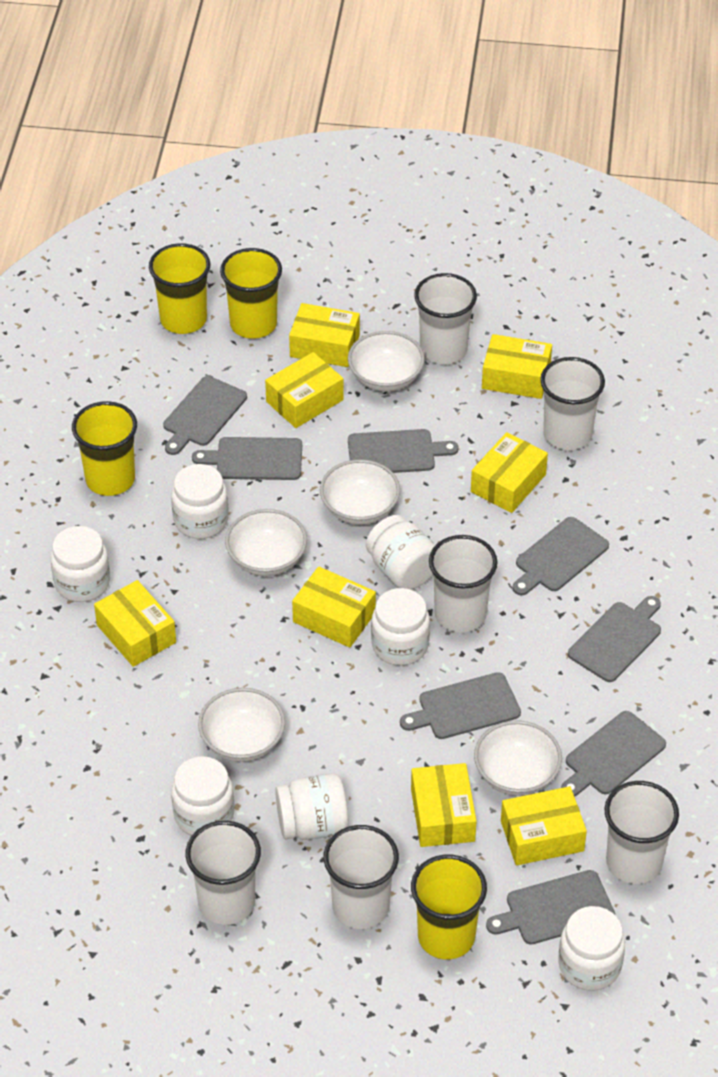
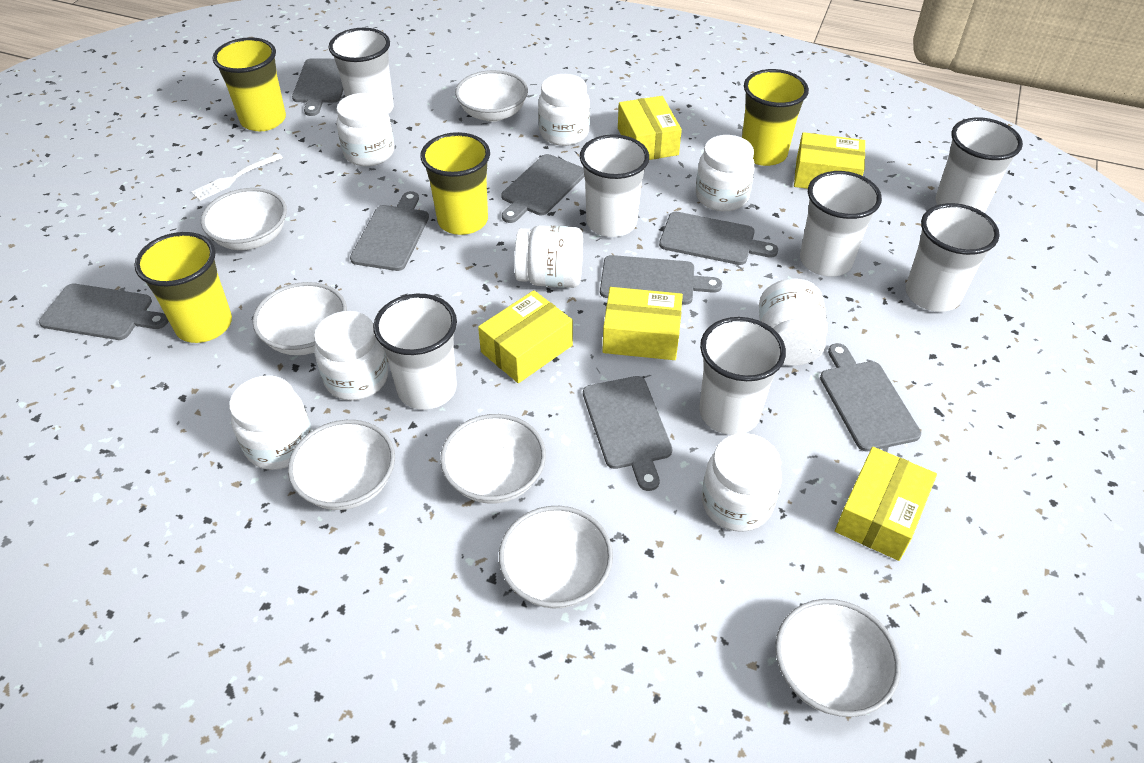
white bowl: 5 -> 7
white cup: 6 -> 7
white fork: 0 -> 1
white jar: 7 -> 8
yellow box: 8 -> 5

